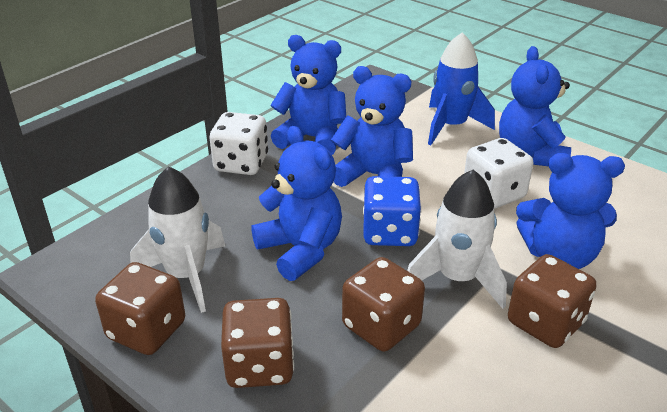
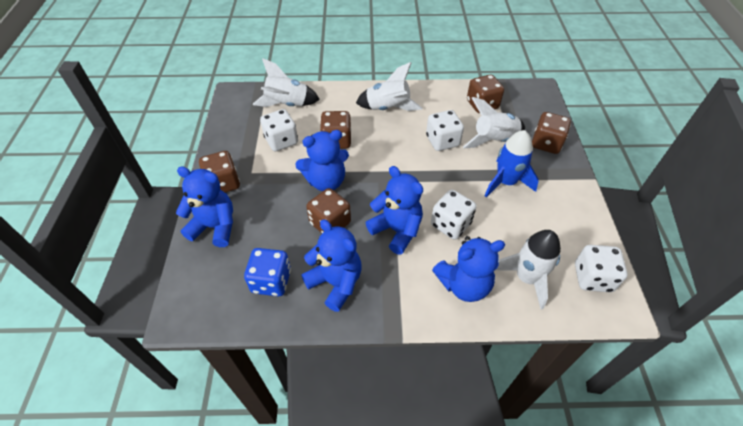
brown dice: 4 -> 5
white dice: 2 -> 4
white rocket: 2 -> 4

